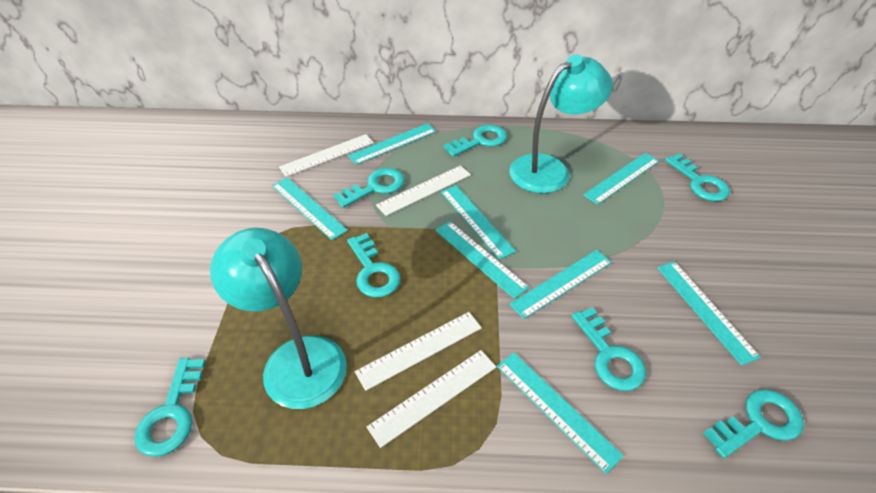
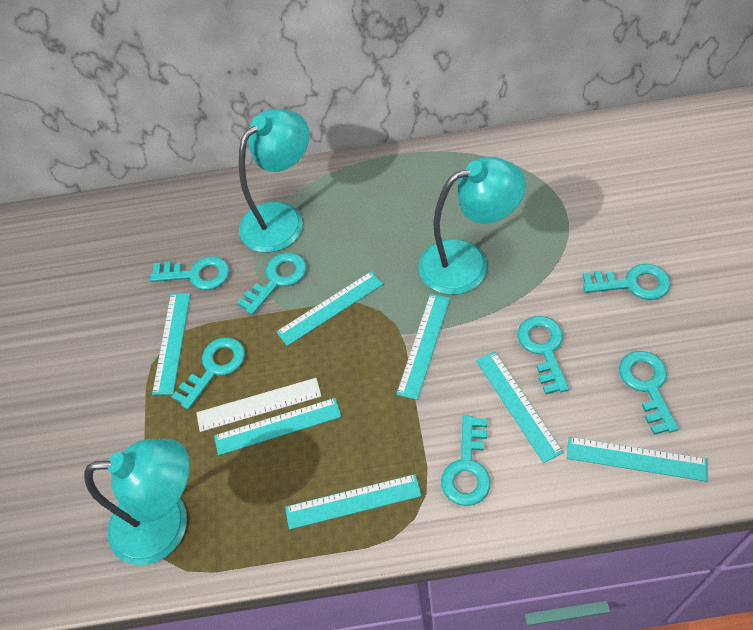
turquoise lamp: 2 -> 3
turquoise ruler: 8 -> 7
white ruler: 4 -> 1

